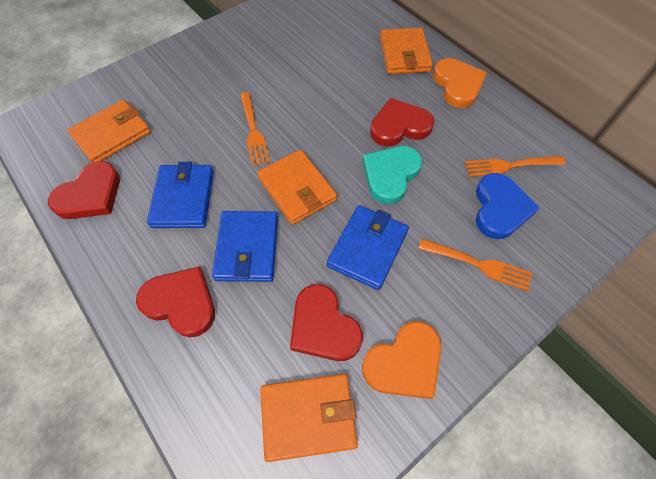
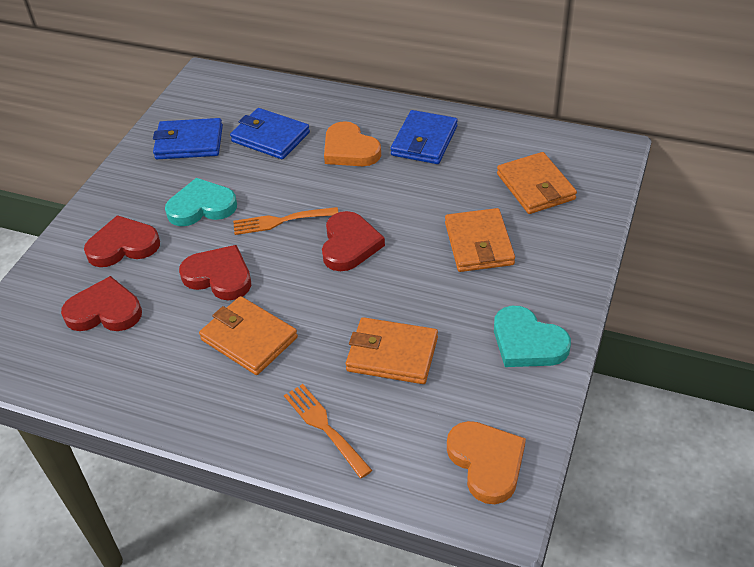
blue heart: 1 -> 0
orange fork: 3 -> 2
turquoise heart: 1 -> 2

